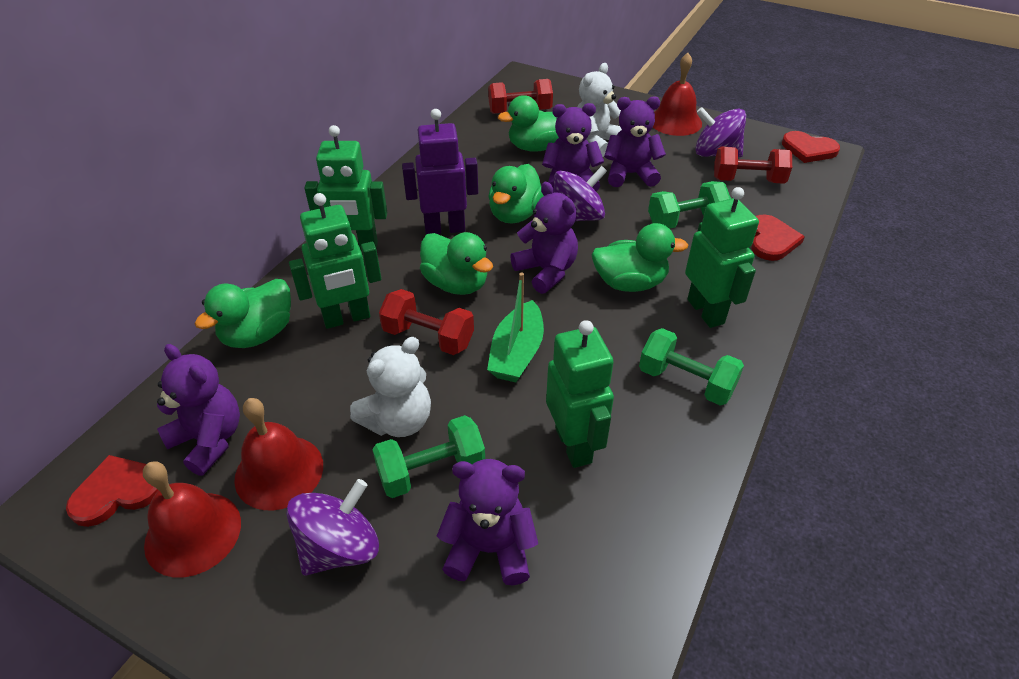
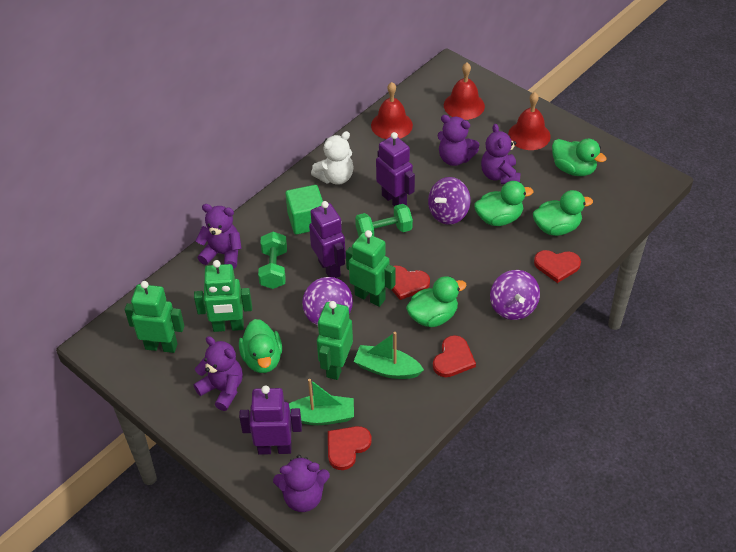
green boat: 1 -> 2
green cube: 0 -> 1
green dumbbell: 3 -> 2
purple robot: 1 -> 3
red dumbbell: 3 -> 0
red heart: 3 -> 4
white teddy bear: 2 -> 1

